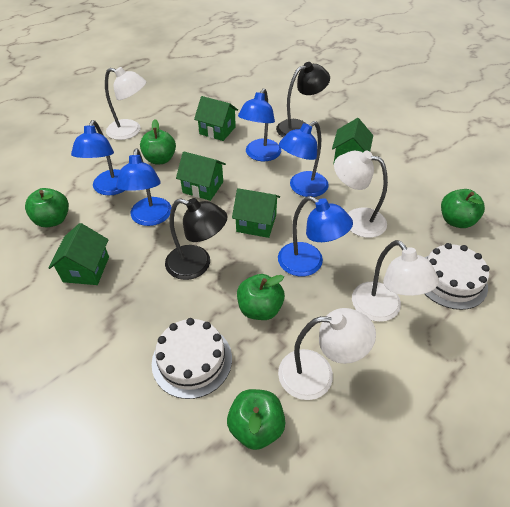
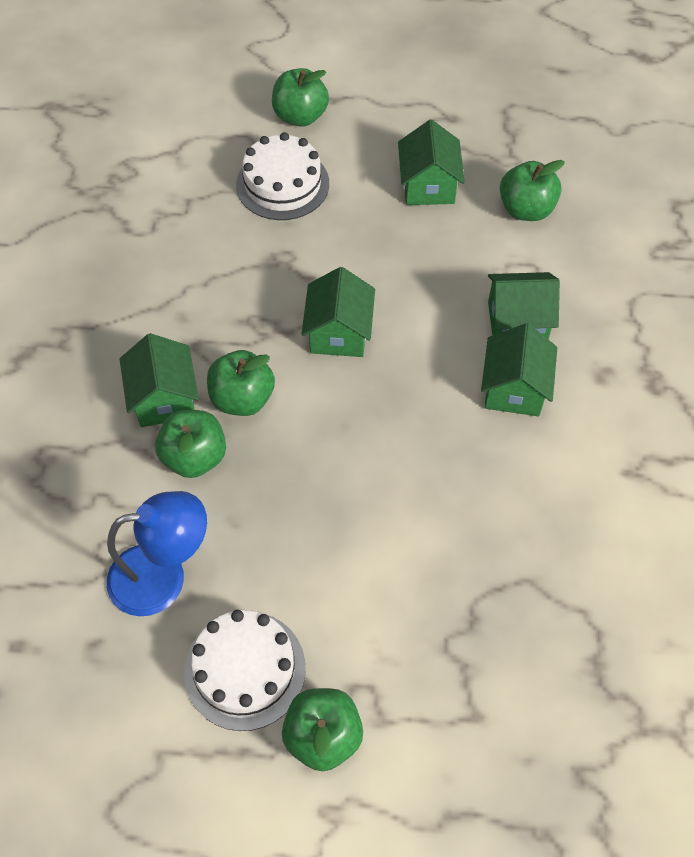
black lamp: 2 -> 0
blue lamp: 5 -> 1
white lamp: 4 -> 0

